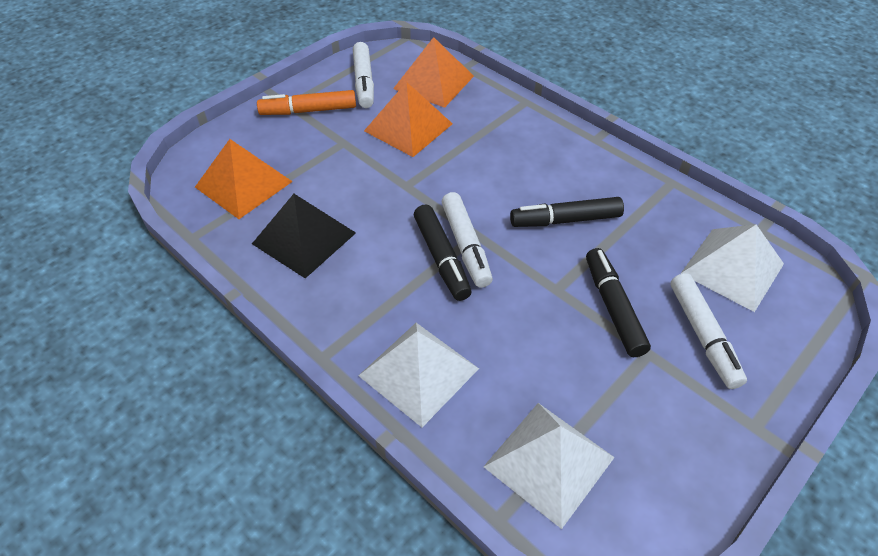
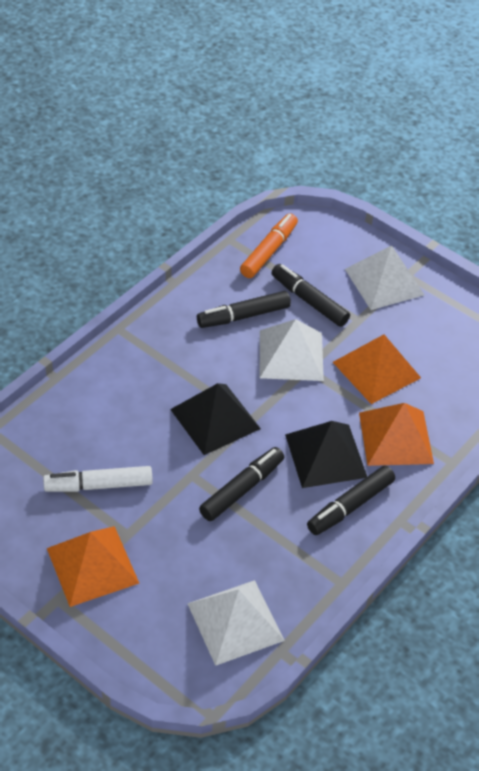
black marker: 3 -> 4
black pyramid: 1 -> 2
white marker: 3 -> 1

